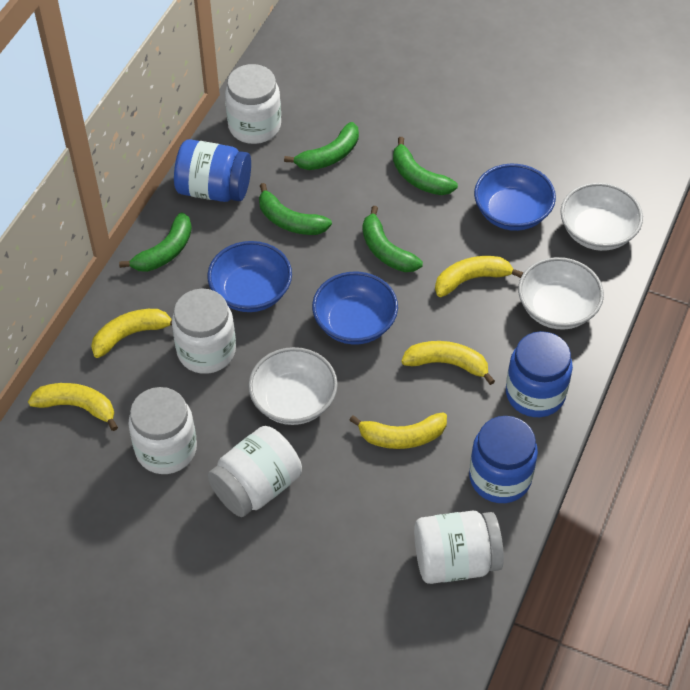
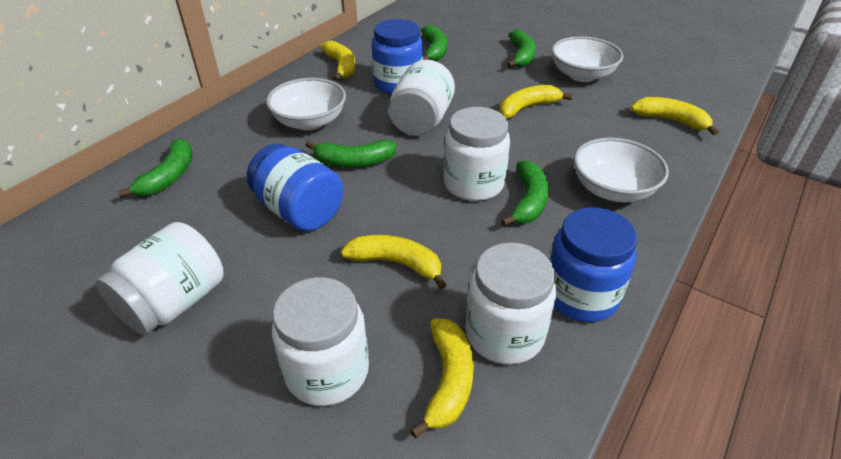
blue bowl: 3 -> 0

